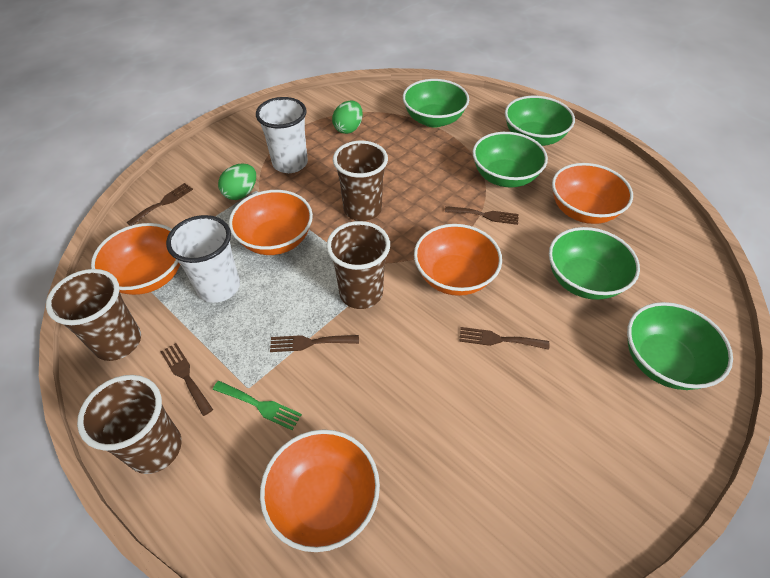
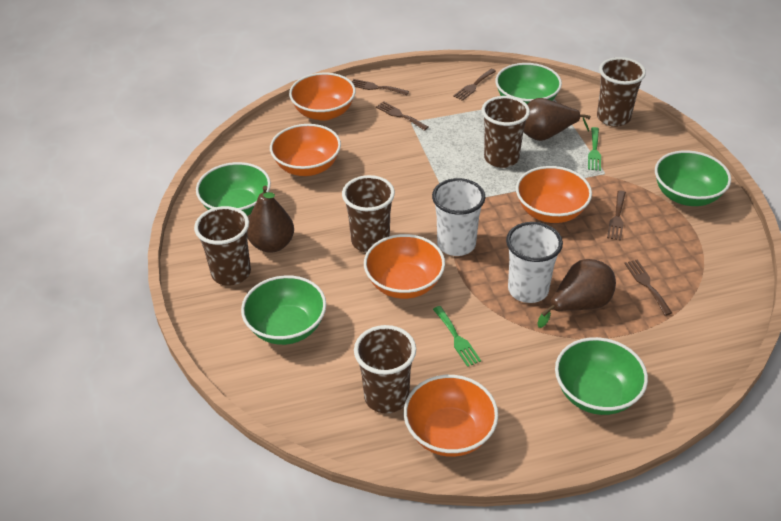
brown cup: 4 -> 5
brown pear: 0 -> 3
green egg: 2 -> 0
green fork: 1 -> 2

